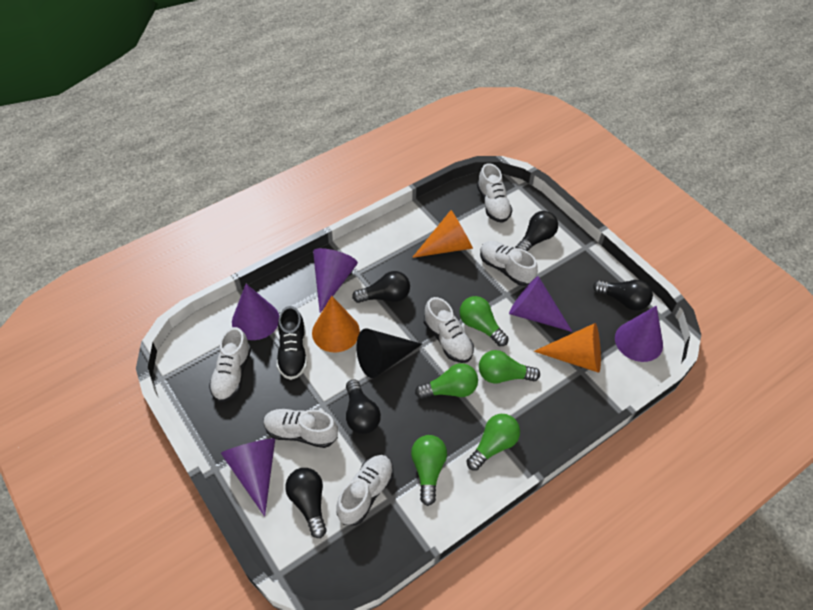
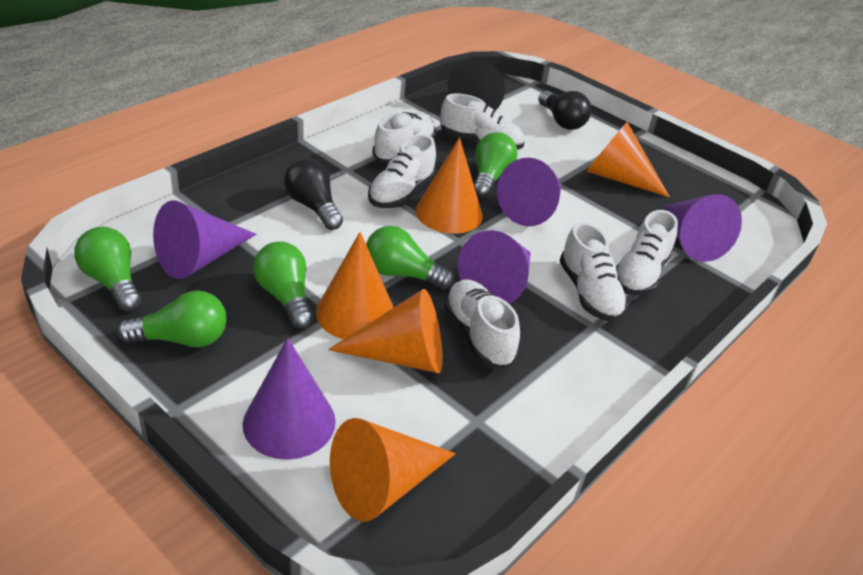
black light bulb: 5 -> 2
black shoe: 1 -> 0
orange cone: 3 -> 5

